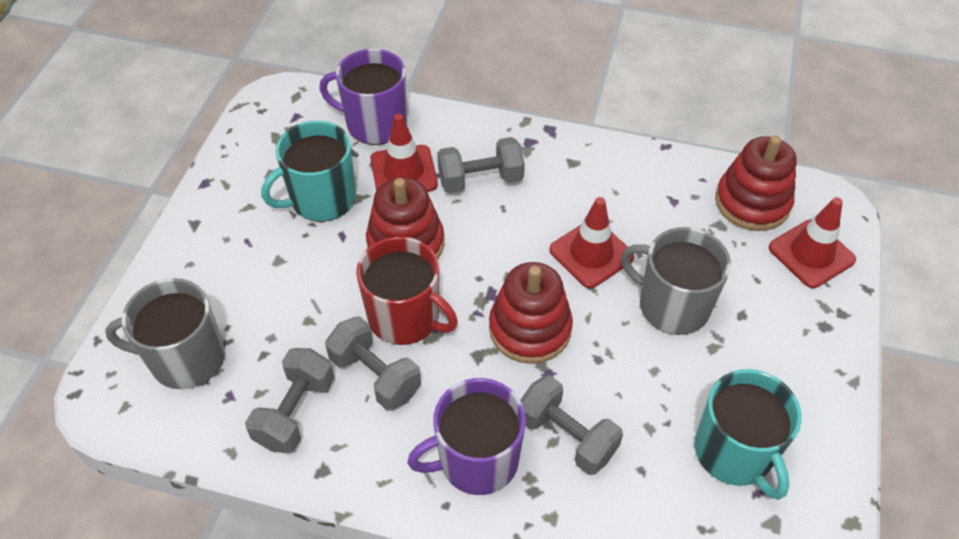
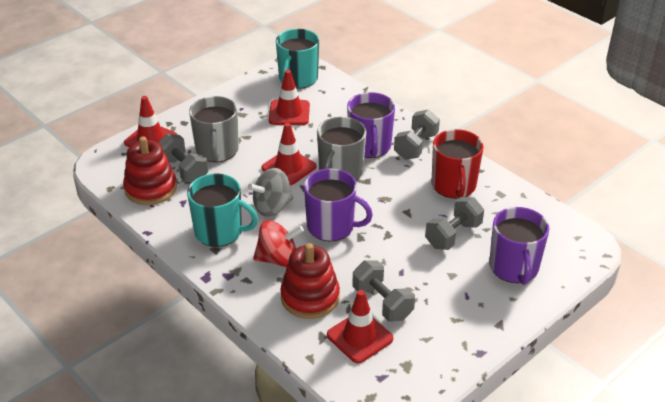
grey spinning top: 0 -> 1
purple mug: 2 -> 3
red spinning top: 0 -> 1
red stacking toy: 3 -> 2
red traffic cone: 3 -> 4

